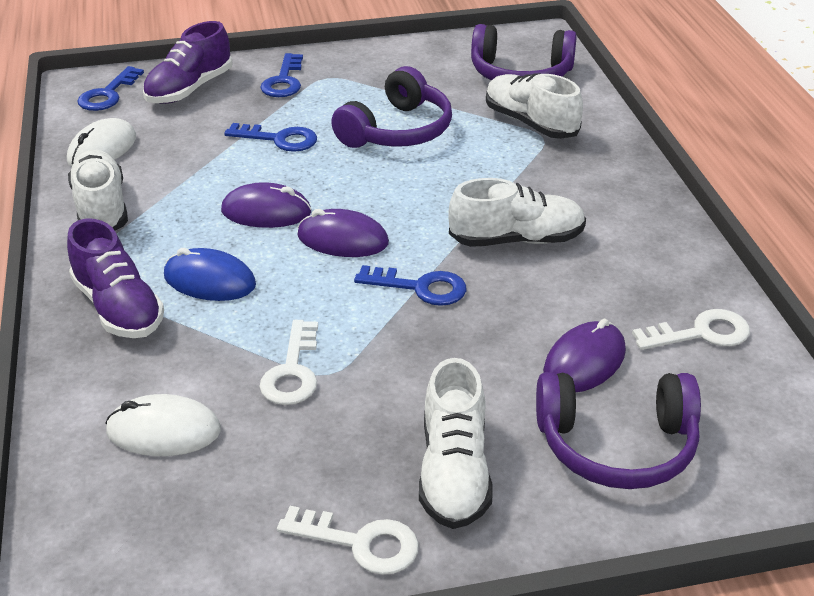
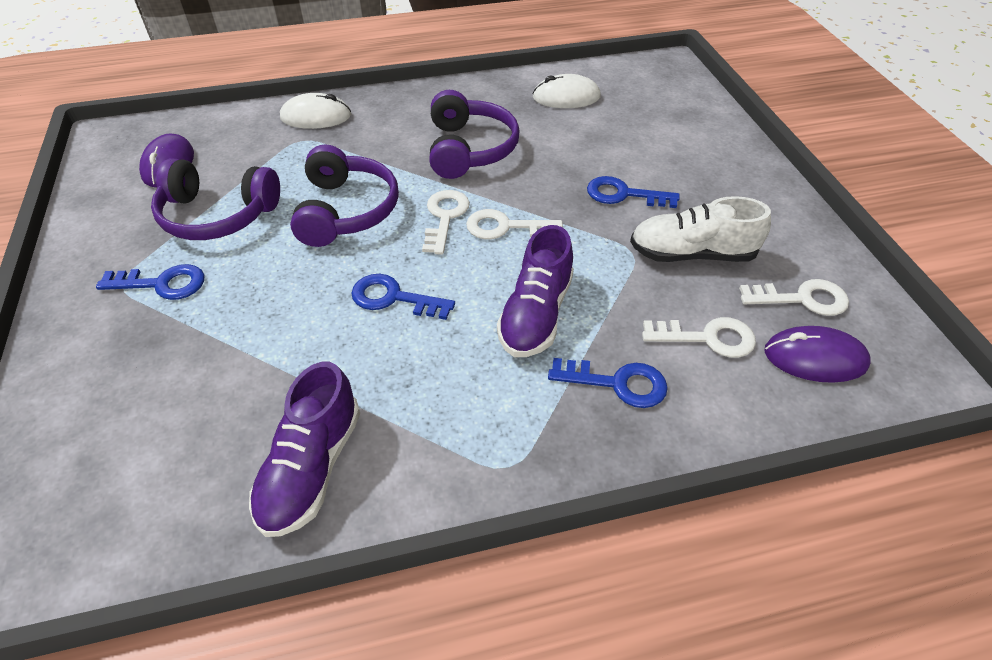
blue mouse: 1 -> 0
purple mouse: 3 -> 2
white key: 3 -> 4
white shoe: 4 -> 1

